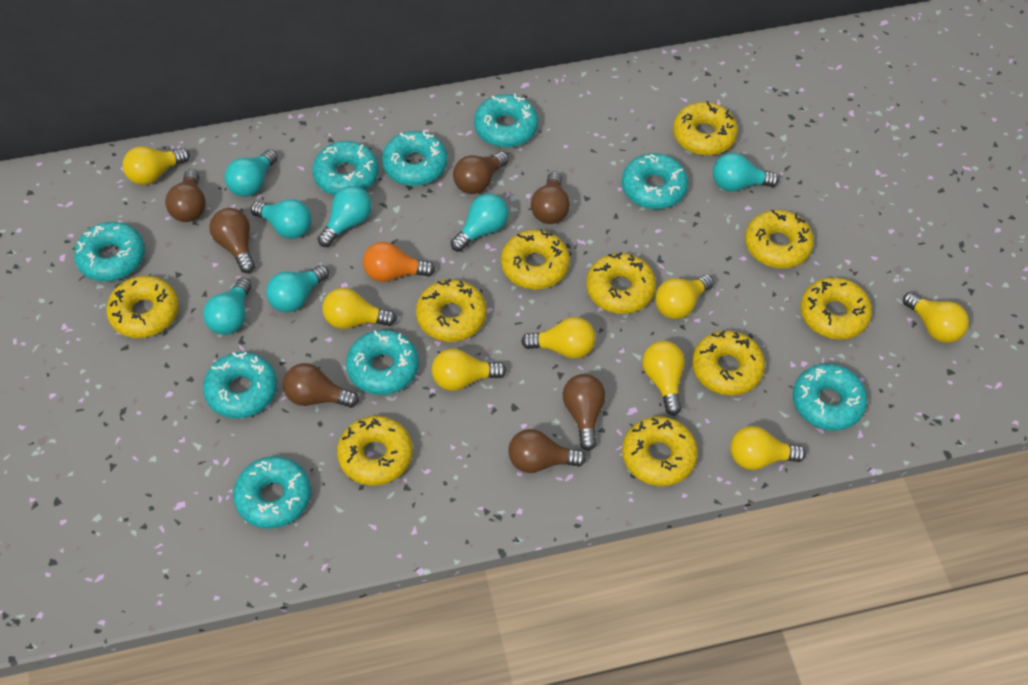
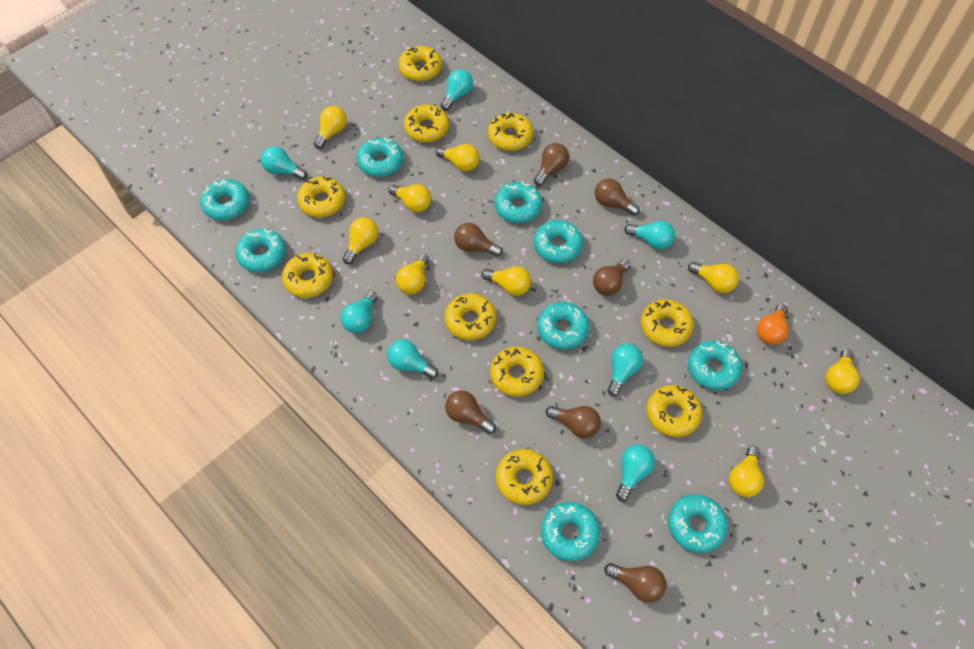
yellow light bulb: 8 -> 9

